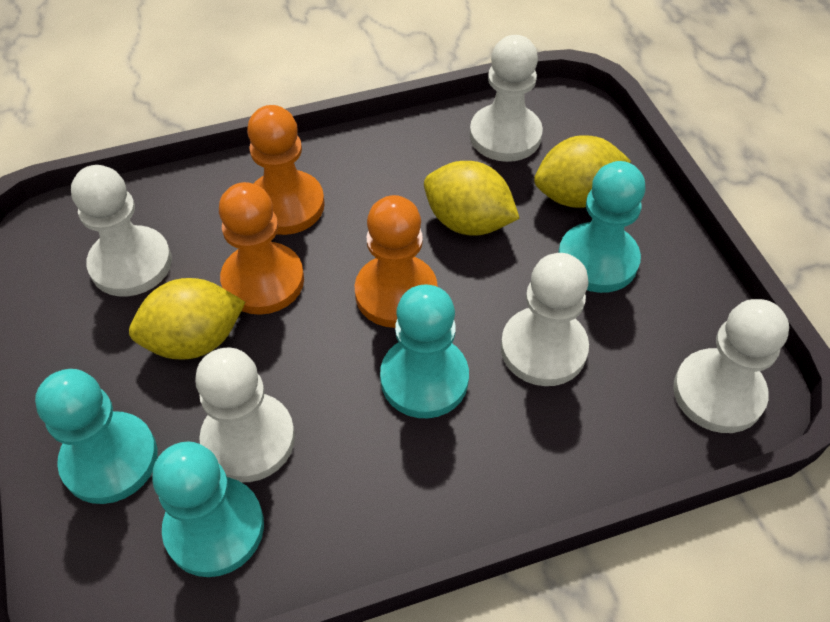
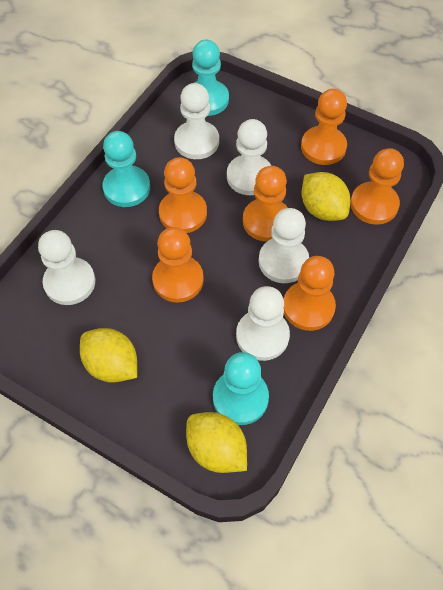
orange pawn: 3 -> 6
turquoise pawn: 4 -> 3

